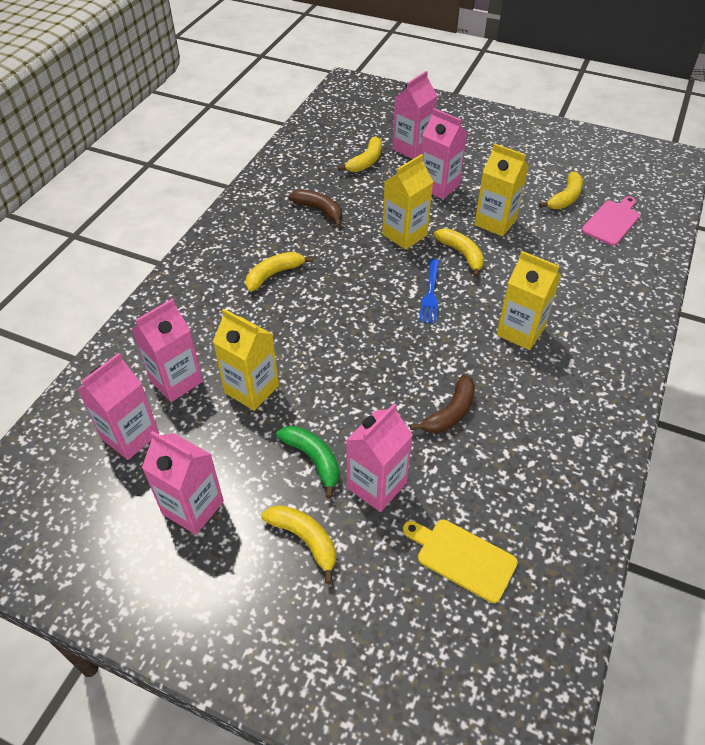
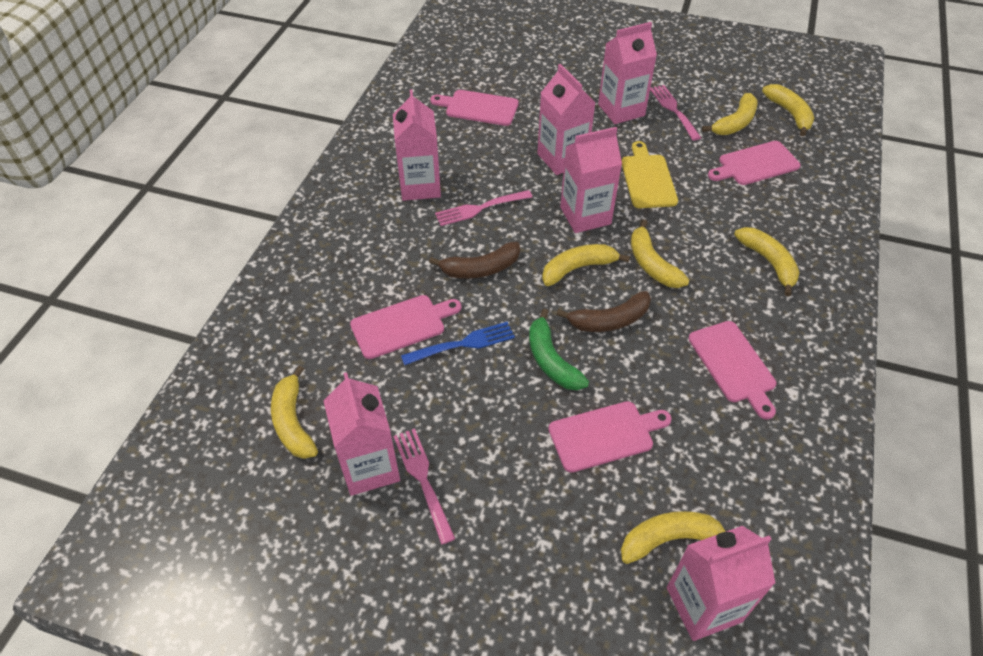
pink cutting board: 1 -> 5
pink fork: 0 -> 3
yellow banana: 5 -> 7
yellow carton: 4 -> 0

